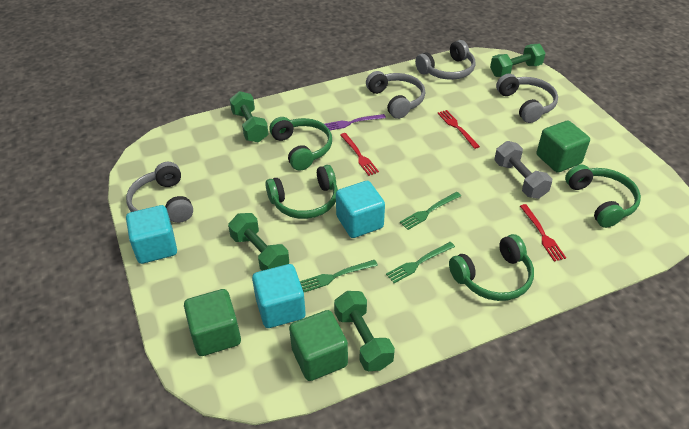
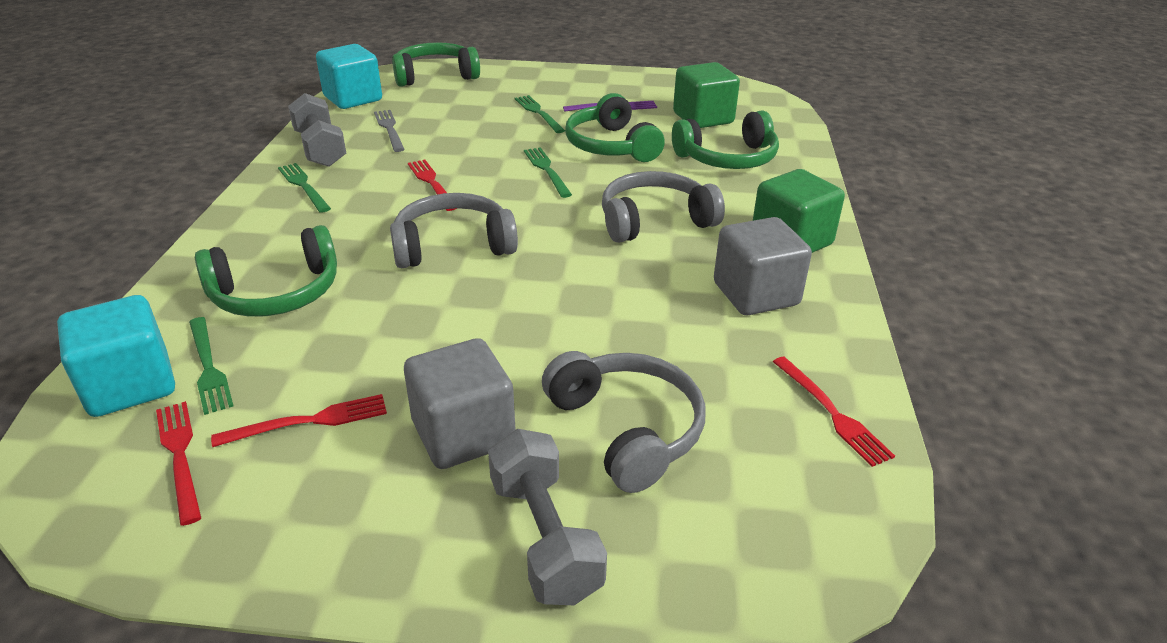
green cube: 3 -> 2
green dumbbell: 4 -> 0
green fork: 3 -> 4
grey cube: 0 -> 2
grey dumbbell: 1 -> 2
grey fork: 0 -> 1
grey headphones: 4 -> 3
red fork: 3 -> 4
turquoise cube: 3 -> 2

